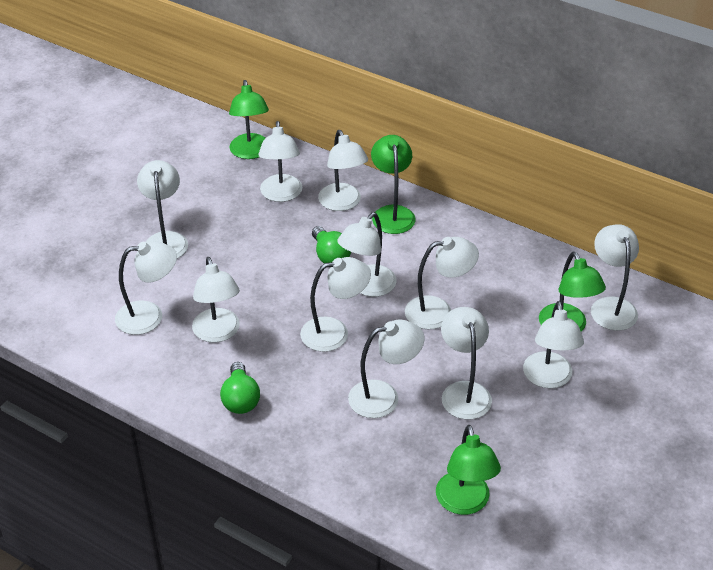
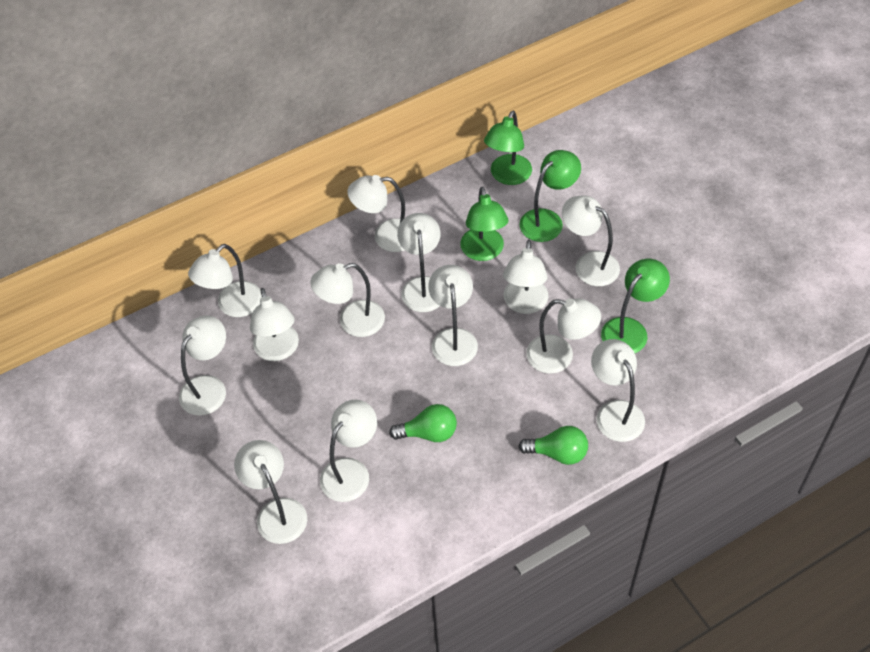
white lamp: 12 -> 13

